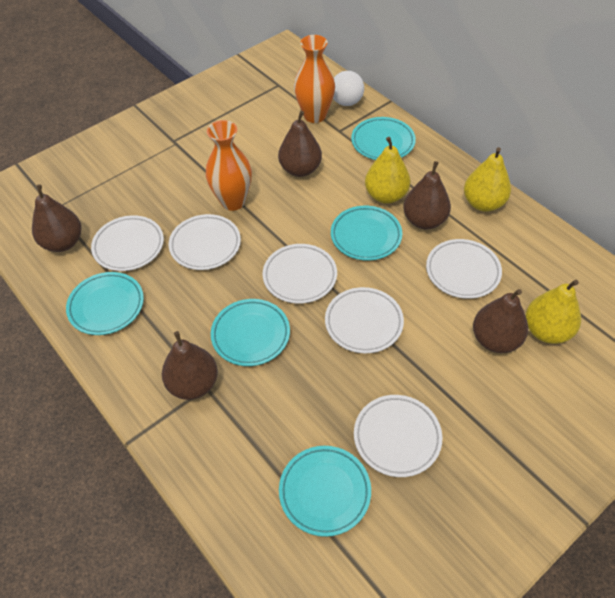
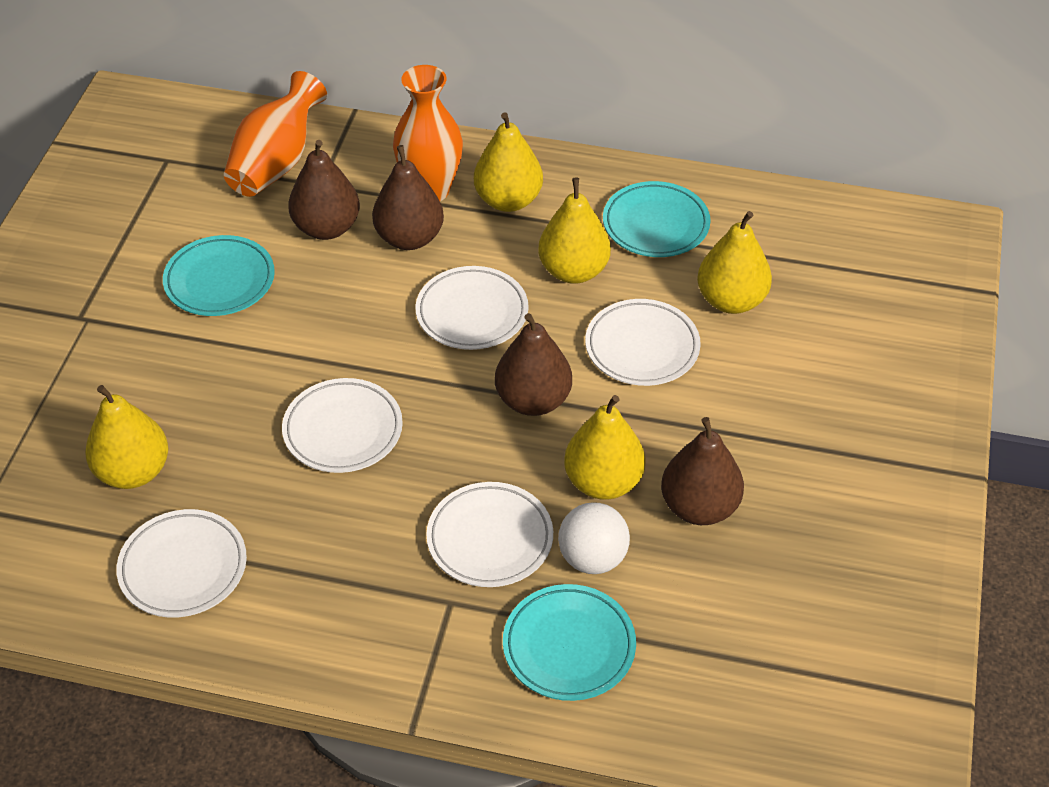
brown pear: 5 -> 4
turquoise plate: 5 -> 3
white plate: 6 -> 5
yellow pear: 3 -> 5

